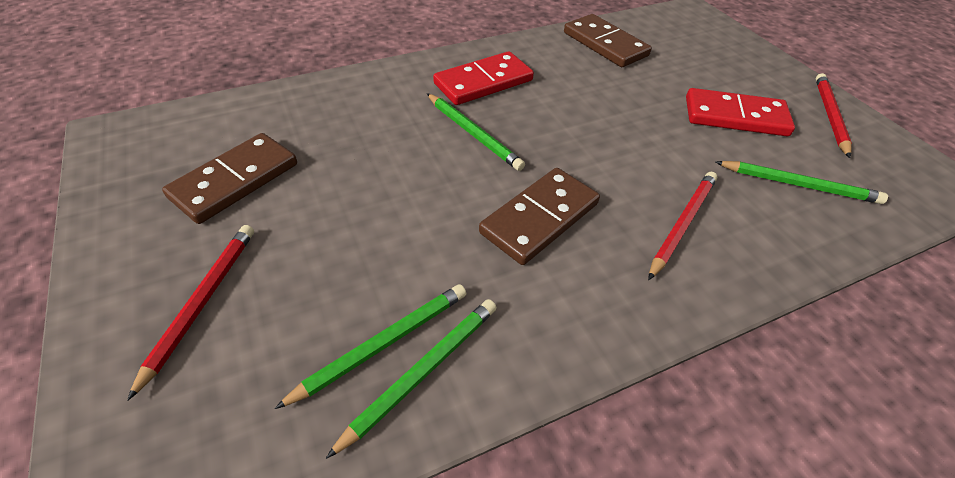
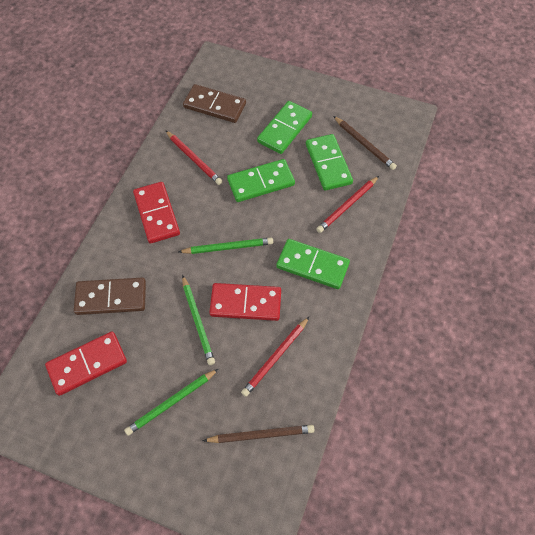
brown domino: 3 -> 2
brown pencil: 0 -> 2
green domino: 0 -> 4
green pencil: 4 -> 3
red domino: 2 -> 3

